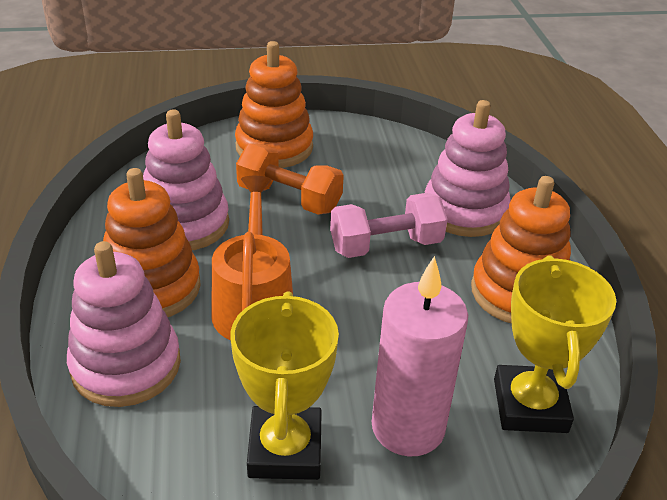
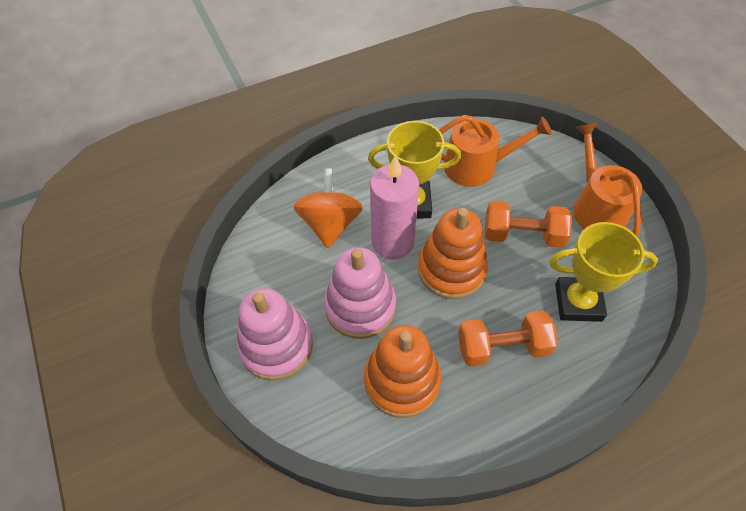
orange dumbbell: 1 -> 2
orange spinning top: 0 -> 1
orange stacking toy: 3 -> 2
orange watering can: 1 -> 2
pink dumbbell: 1 -> 0
pink stacking toy: 3 -> 2

